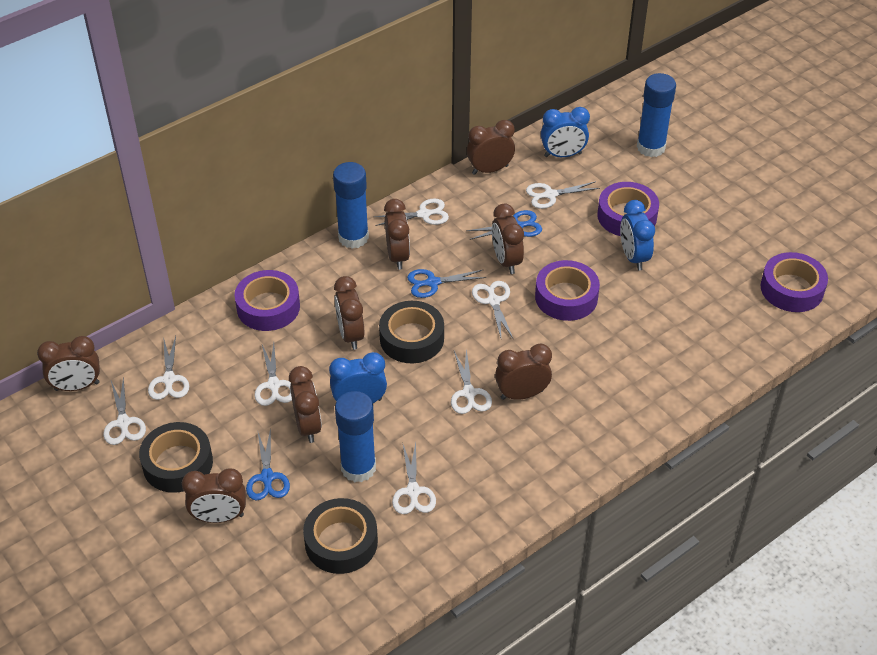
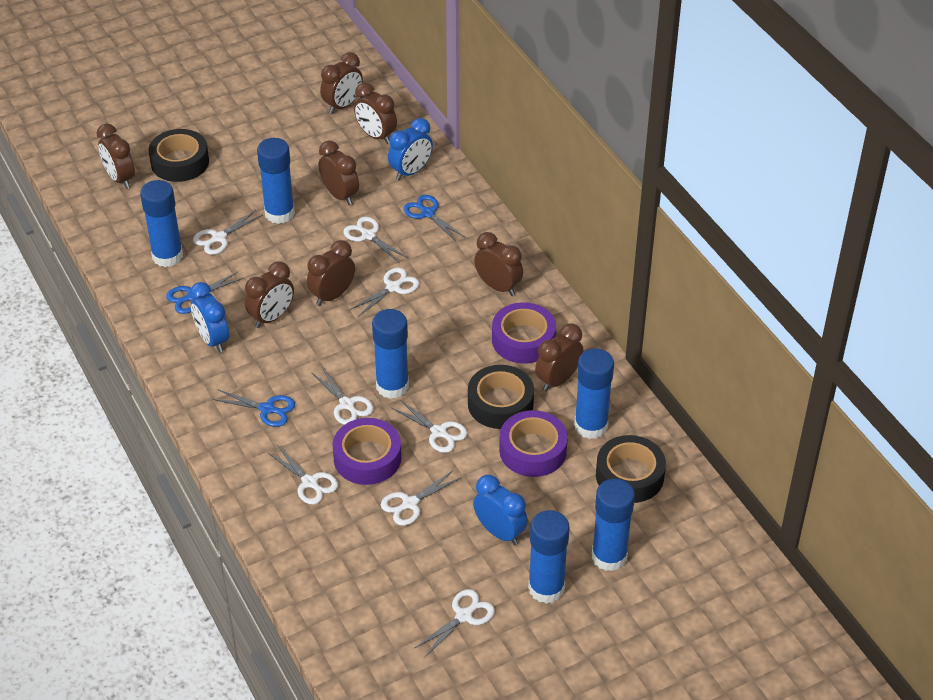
blue glue stick: 3 -> 6
purple tape: 4 -> 3

